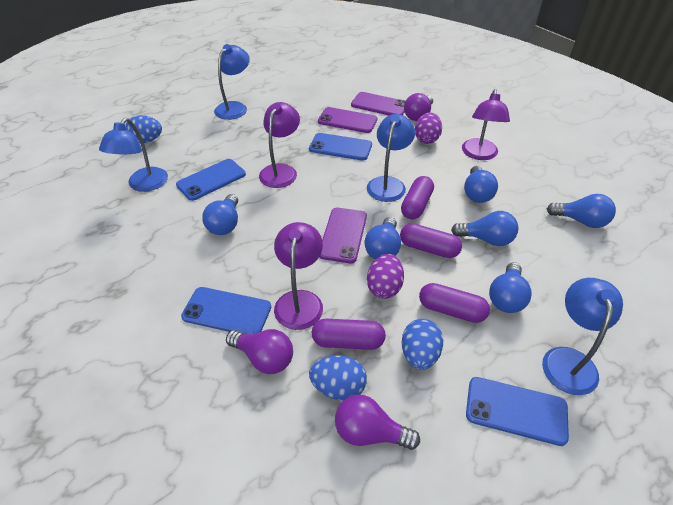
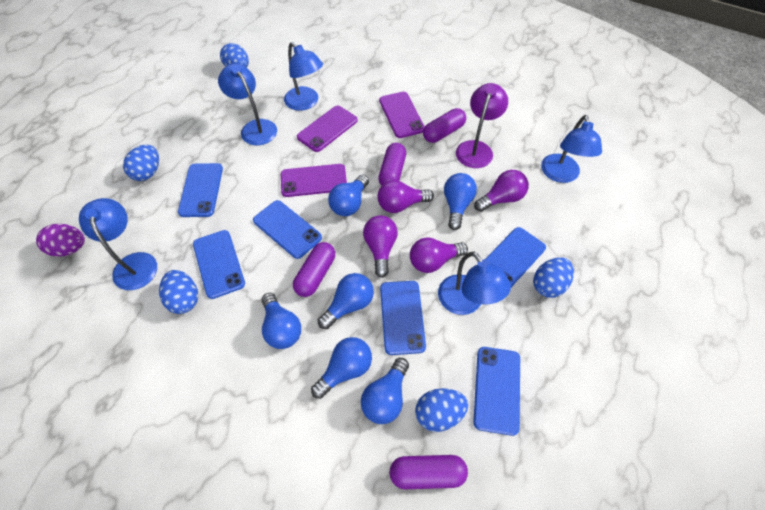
blue egg: 3 -> 5
blue lamp: 4 -> 5
blue phone: 4 -> 6
purple egg: 2 -> 1
purple lamp: 3 -> 1
purple light bulb: 3 -> 4

